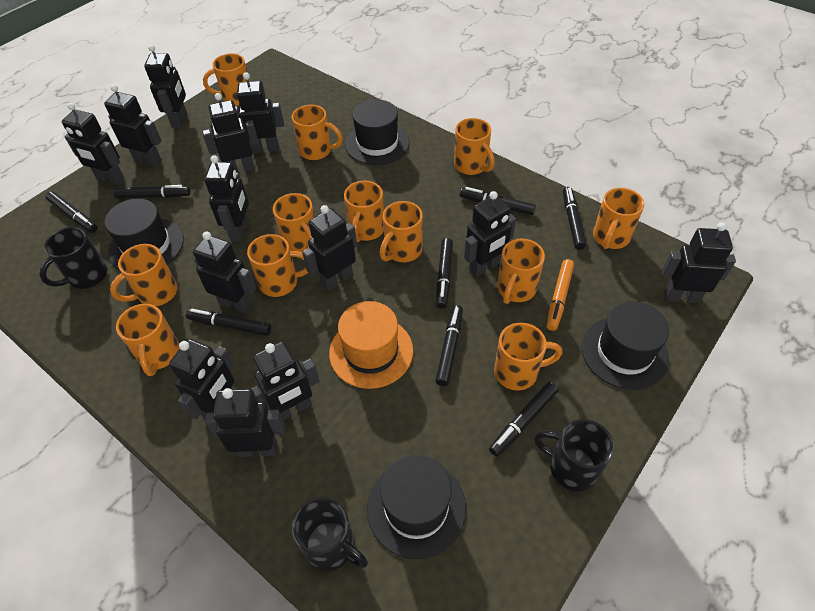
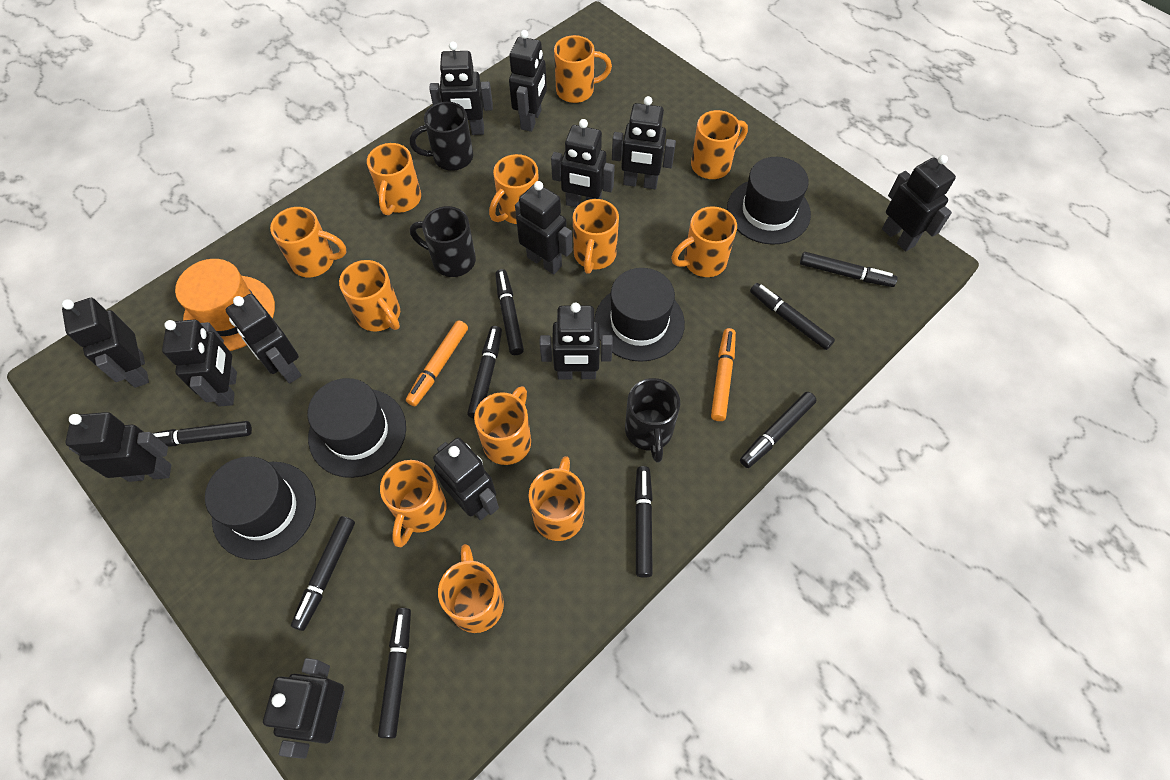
black marker: 8 -> 9
orange marker: 1 -> 2

